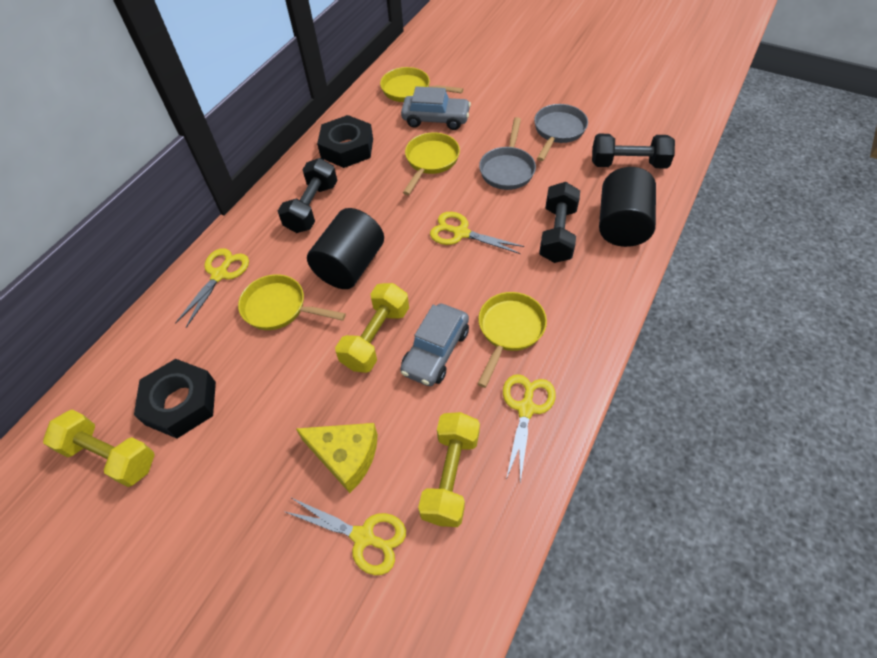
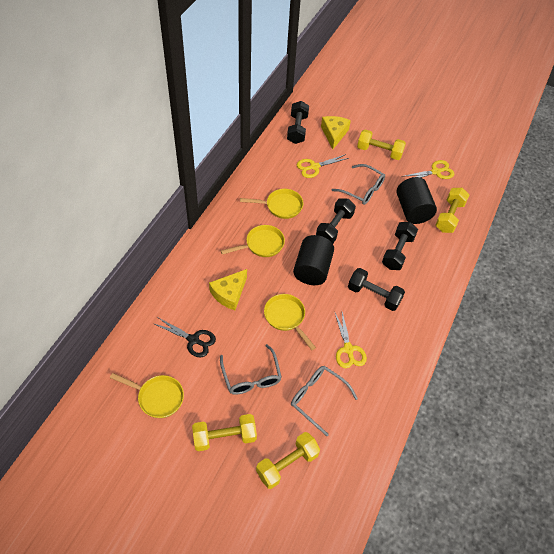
black dumbbell: 3 -> 4
black nut: 2 -> 0
black scissors: 0 -> 1
grey car: 2 -> 0
grey glasses: 0 -> 3
grey pan: 2 -> 0
yellow cheese: 1 -> 2
yellow dumbbell: 3 -> 4
yellow scissors: 4 -> 3

